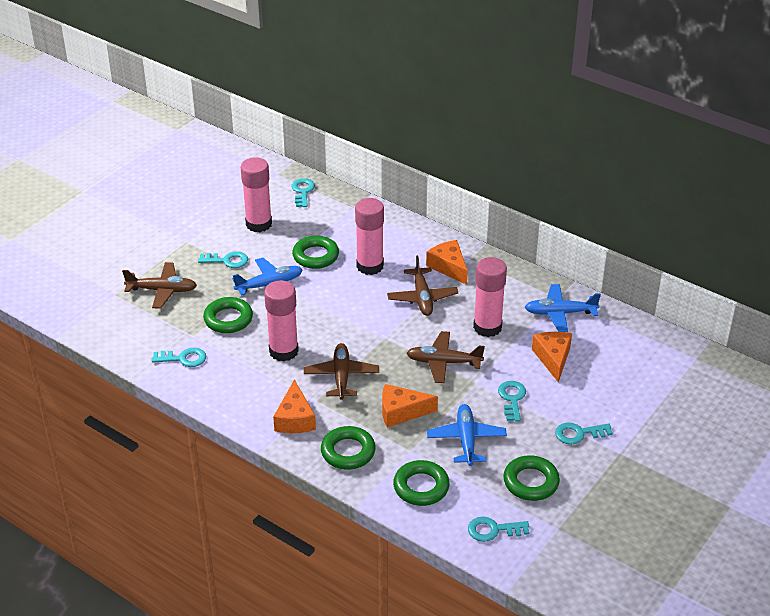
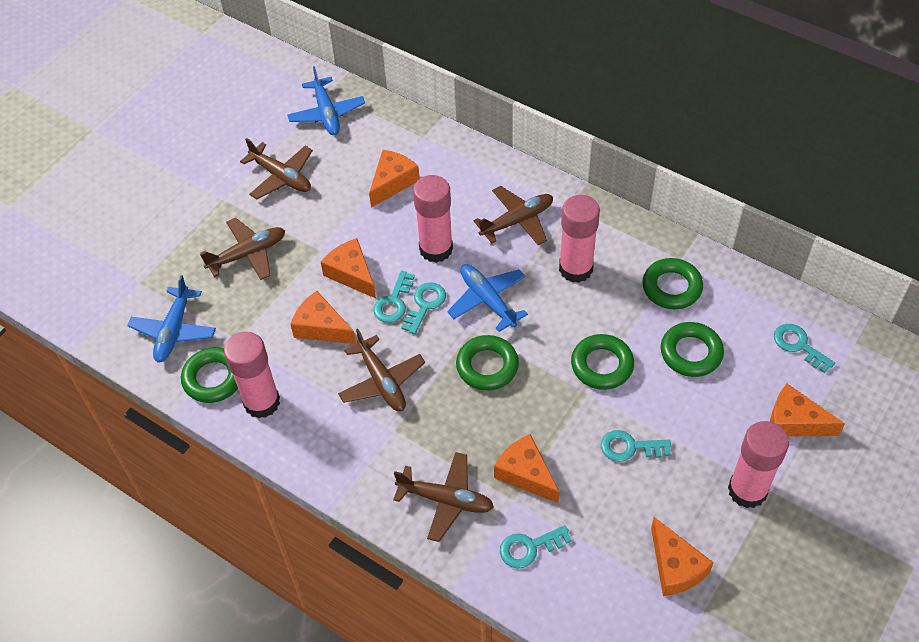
brown plane: 4 -> 5
orange cheese: 4 -> 6
turquoise key: 6 -> 5

